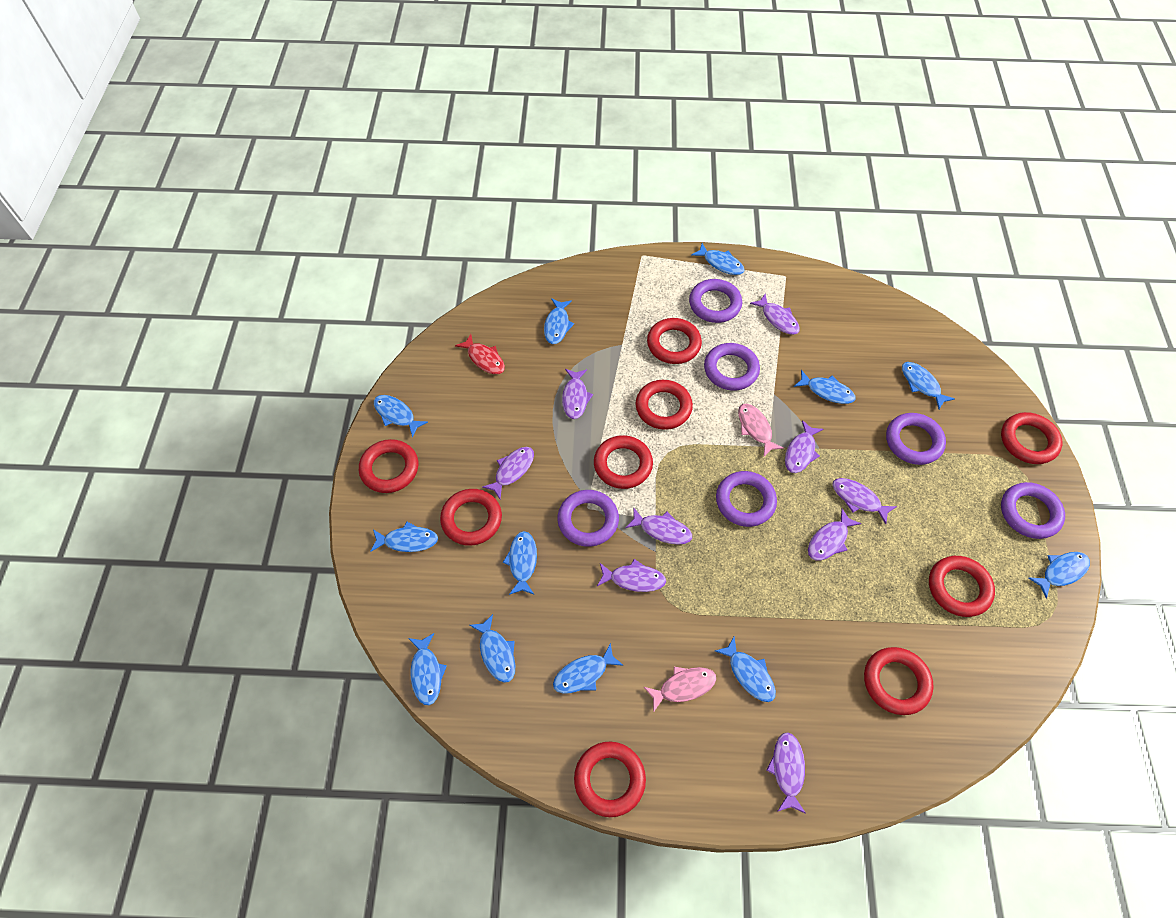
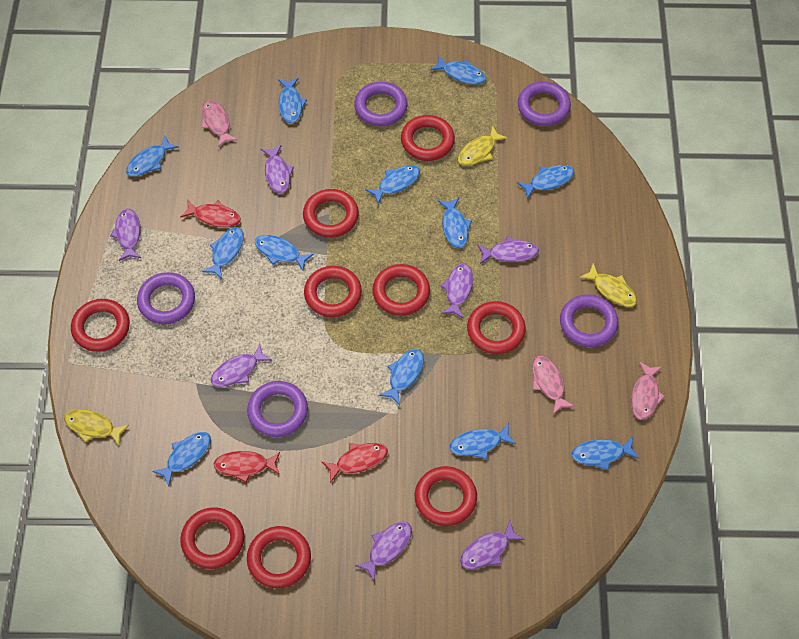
pink fish: 2 -> 3
purple fish: 9 -> 7
purple ring: 6 -> 5
red fish: 1 -> 3
yellow fish: 0 -> 3

